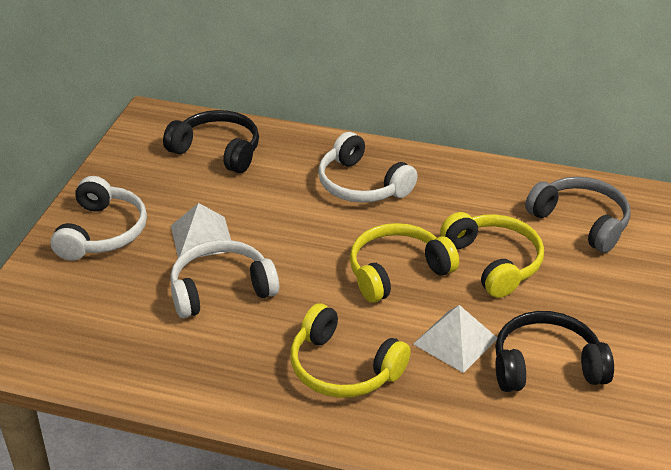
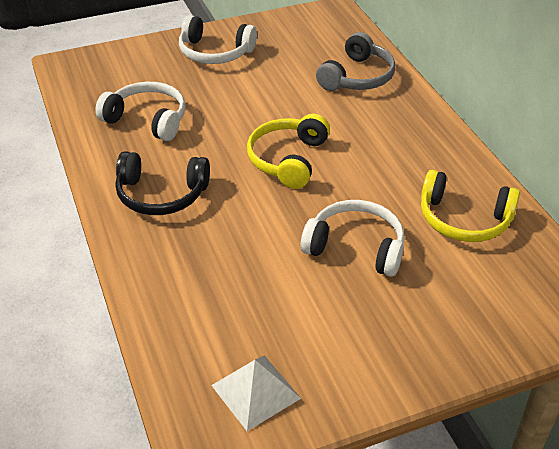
black headphones: 2 -> 1
white pyramid: 2 -> 1
yellow headphones: 3 -> 2

